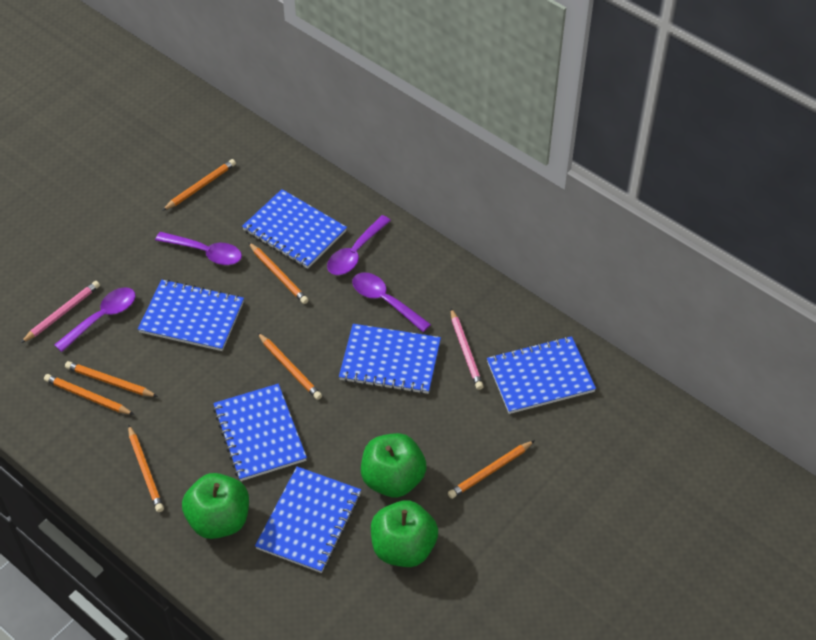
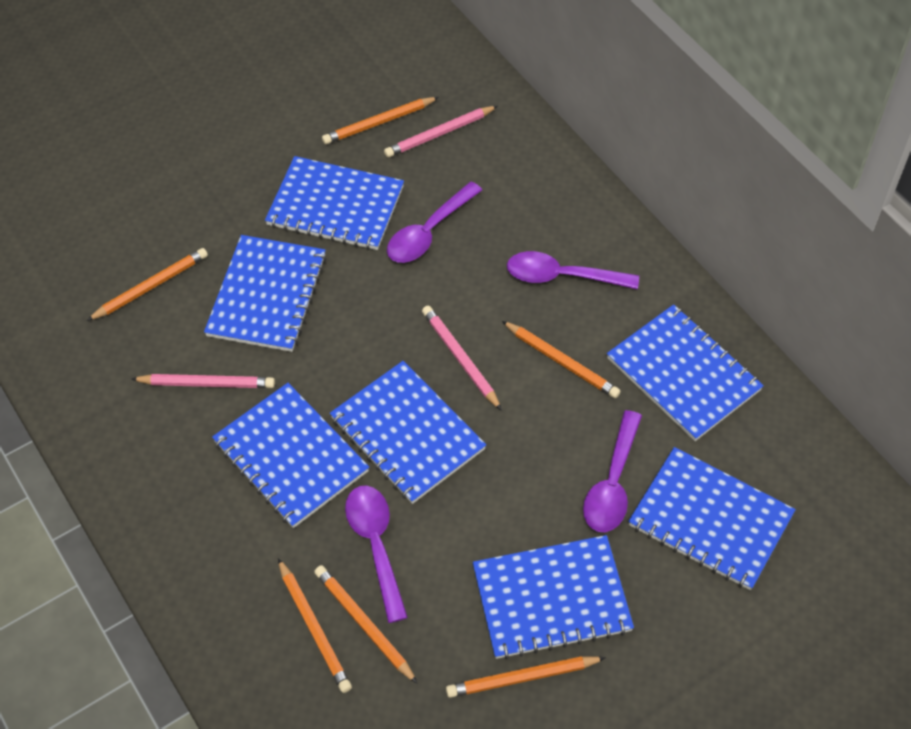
blue notebook: 6 -> 7
green apple: 3 -> 0
orange pencil: 7 -> 6
pink pencil: 2 -> 3

